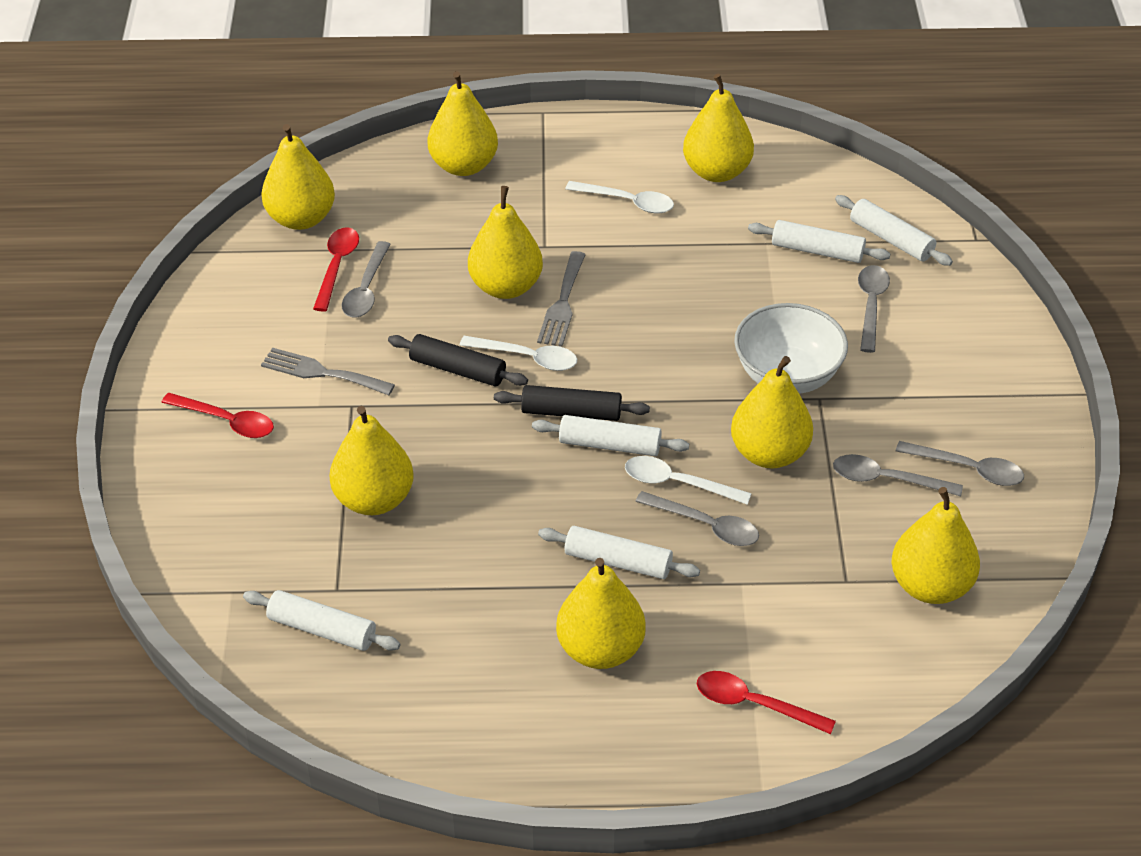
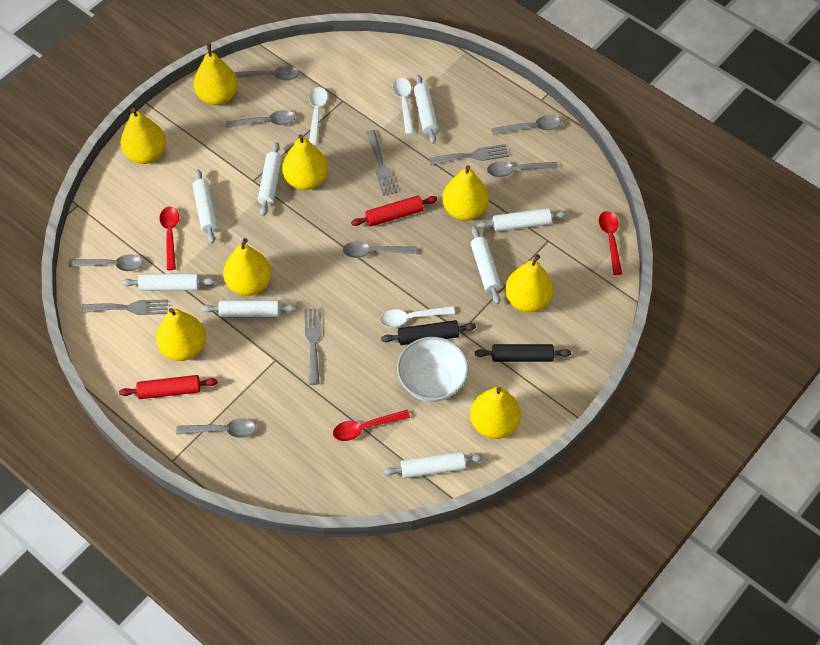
grey fork: 2 -> 4
grey spoon: 5 -> 7
red rolling pin: 0 -> 2
white rolling pin: 5 -> 8

